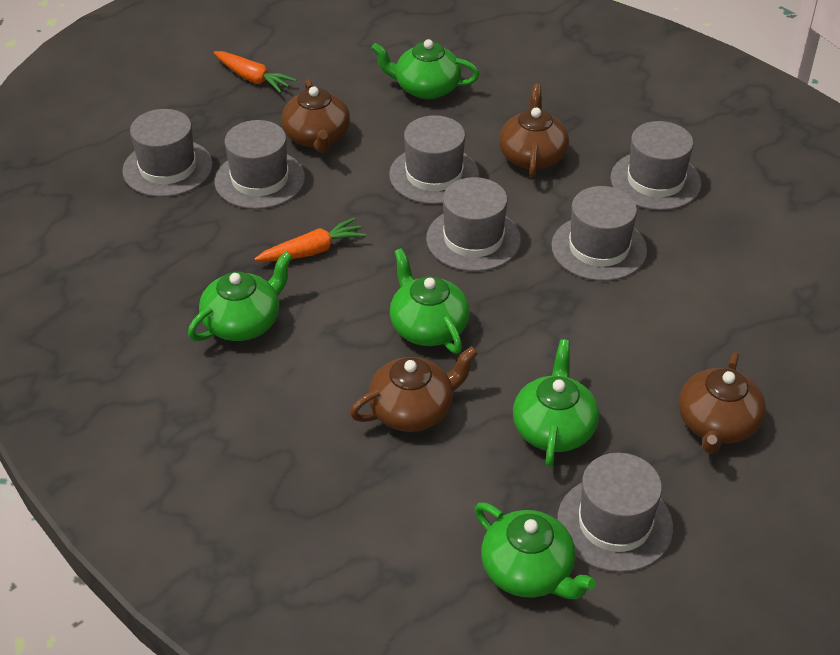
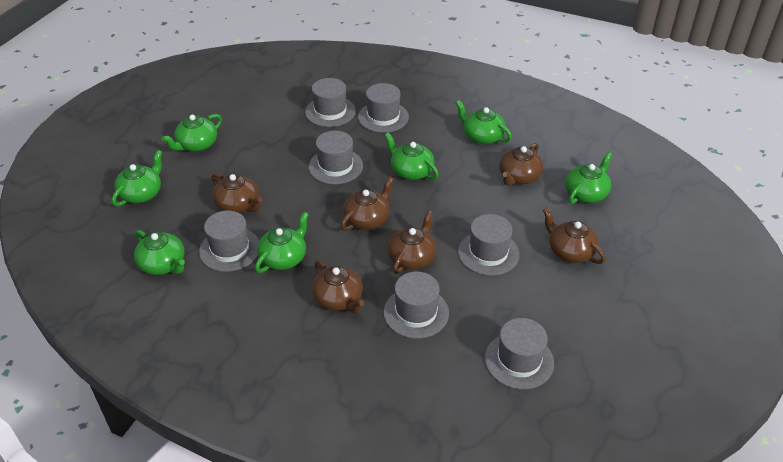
brown teapot: 4 -> 6
green teapot: 5 -> 7
orange carrot: 2 -> 0

